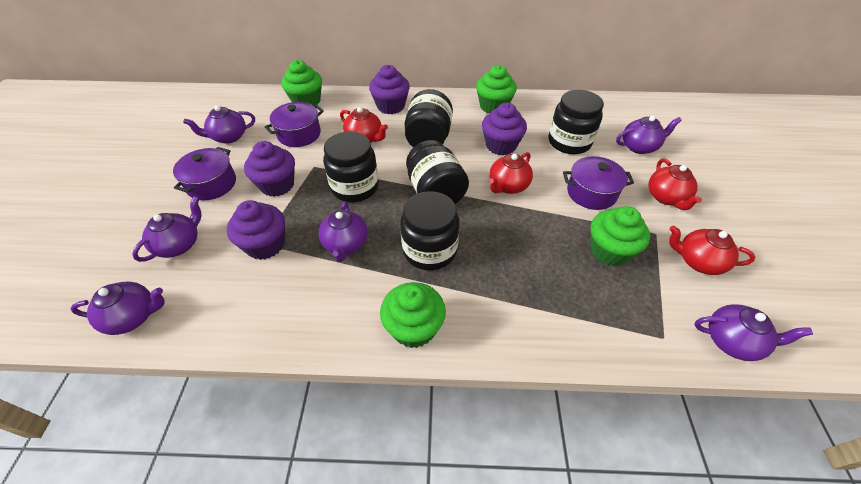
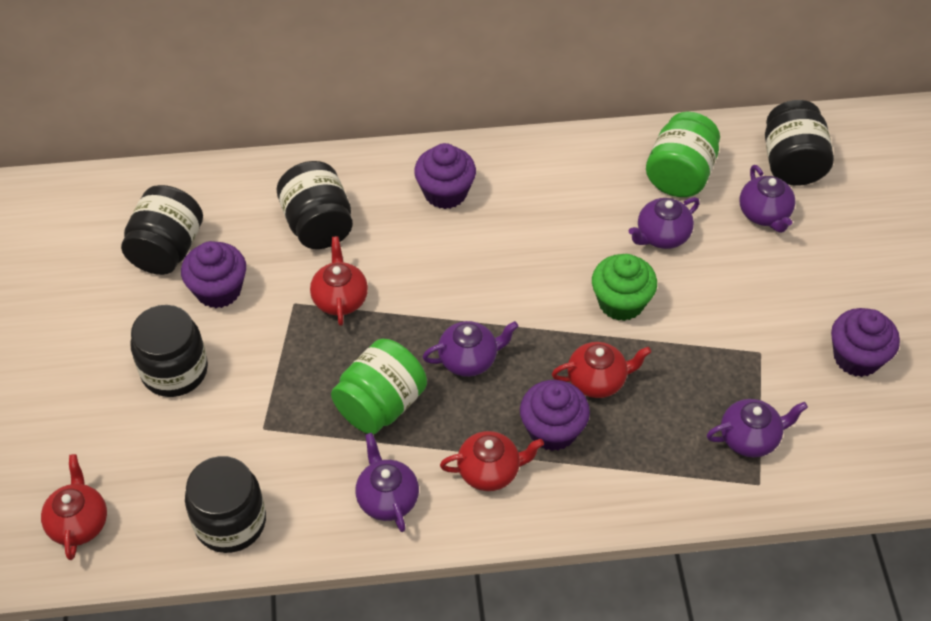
green cupcake: 4 -> 1
green jar: 0 -> 2
purple pot: 3 -> 0
purple teapot: 6 -> 5

